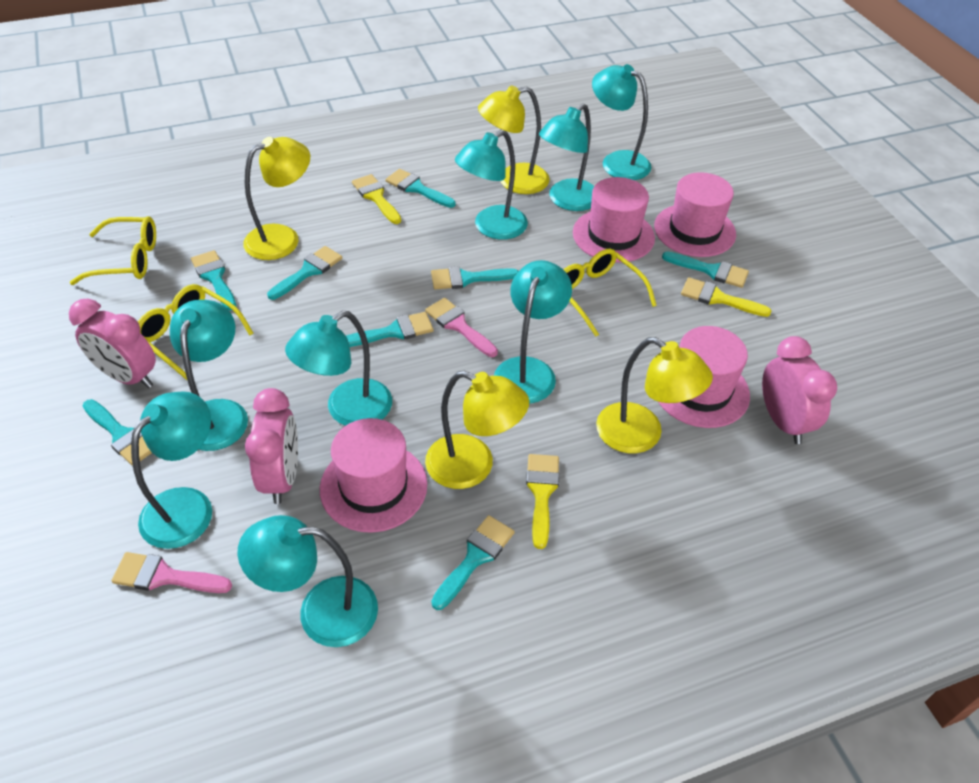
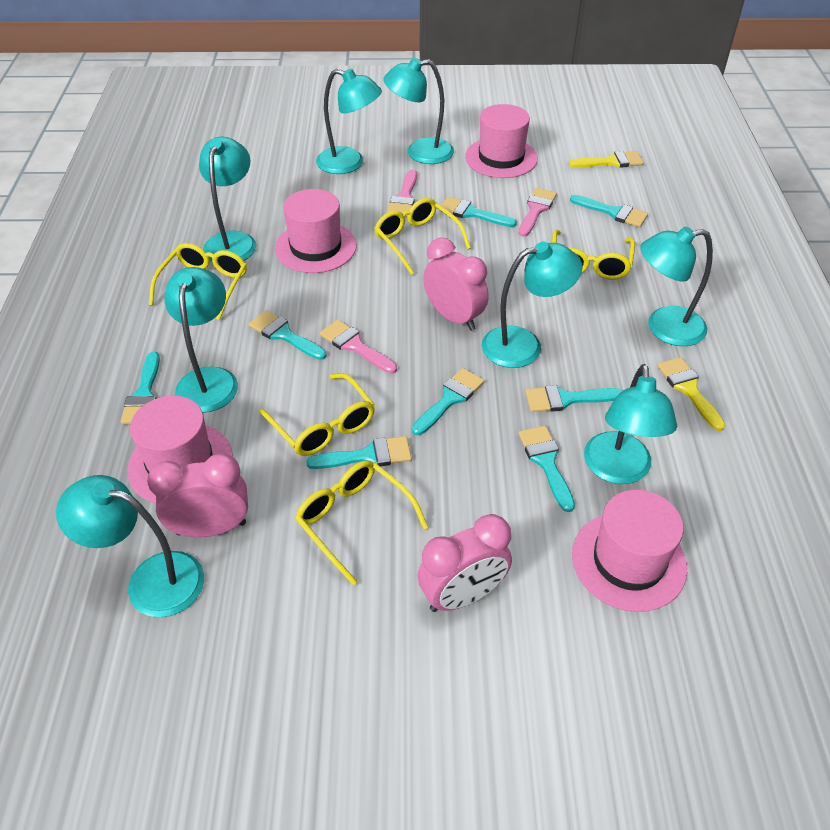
pink brush: 2 -> 3
yellow brush: 3 -> 2
yellow glasses: 3 -> 5
yellow lamp: 4 -> 0

